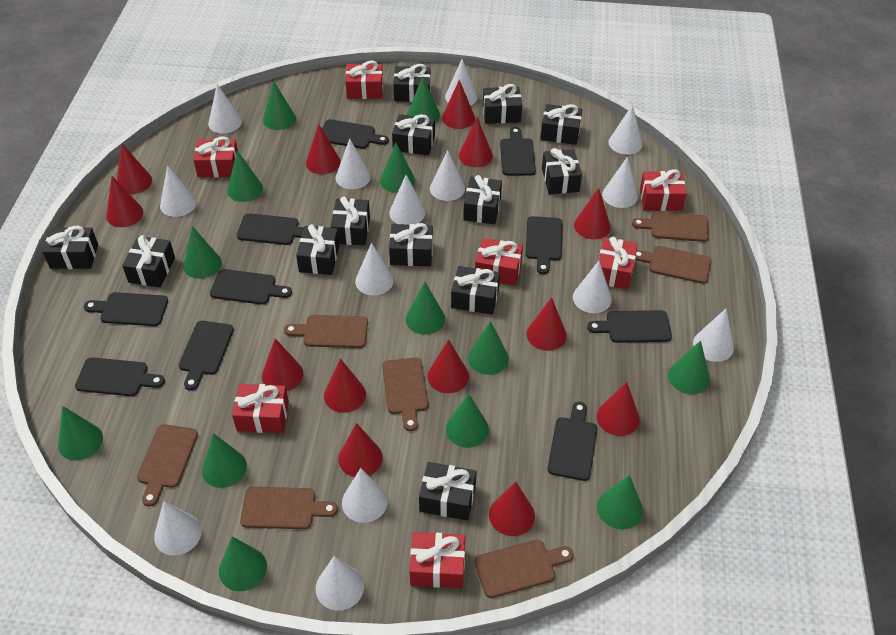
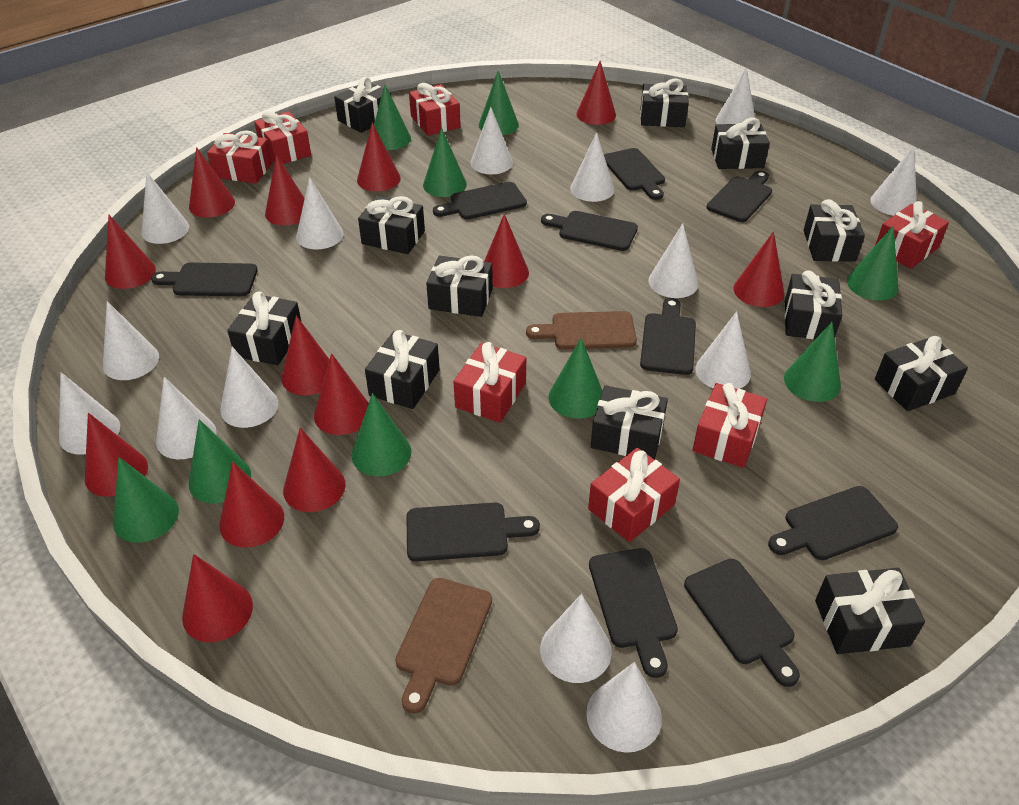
black gift: 13 -> 12
brown cutting board: 7 -> 2
green cone: 13 -> 9

